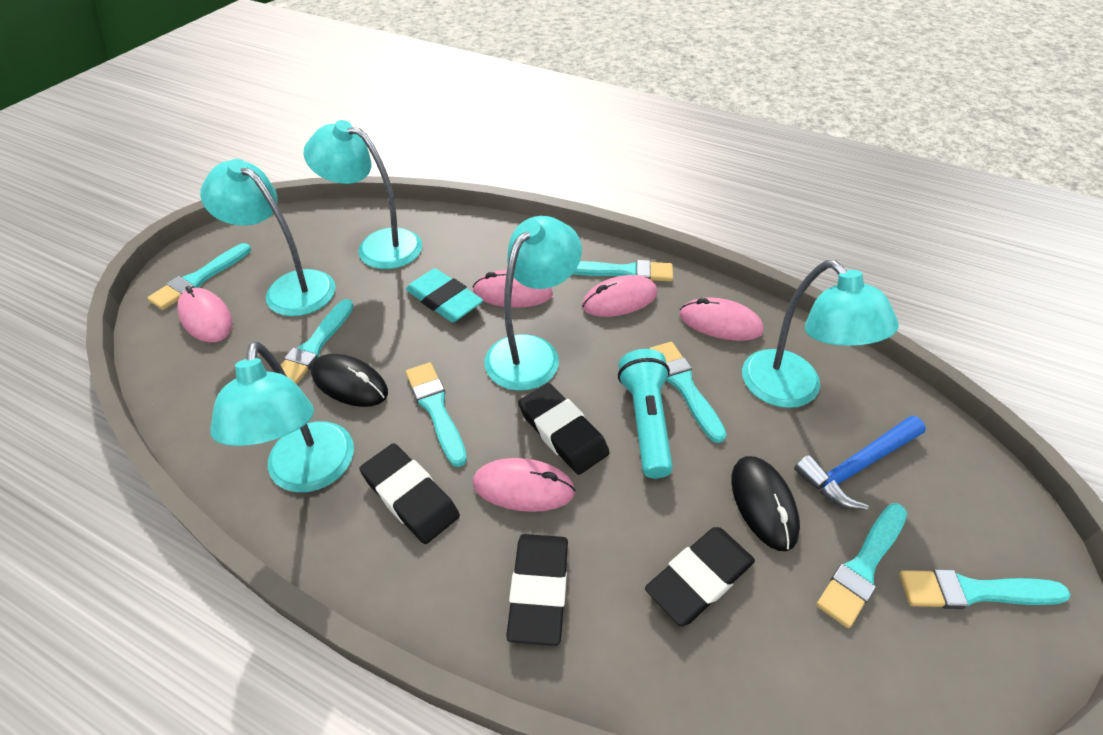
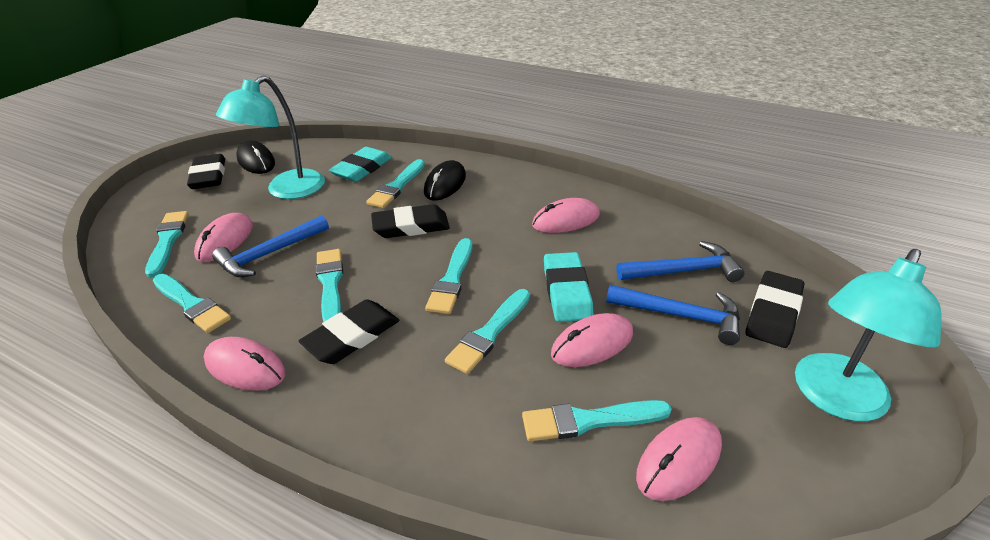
blue hammer: 1 -> 3
turquoise eraser: 1 -> 2
turquoise flashlight: 1 -> 0
turquoise lamp: 5 -> 2

